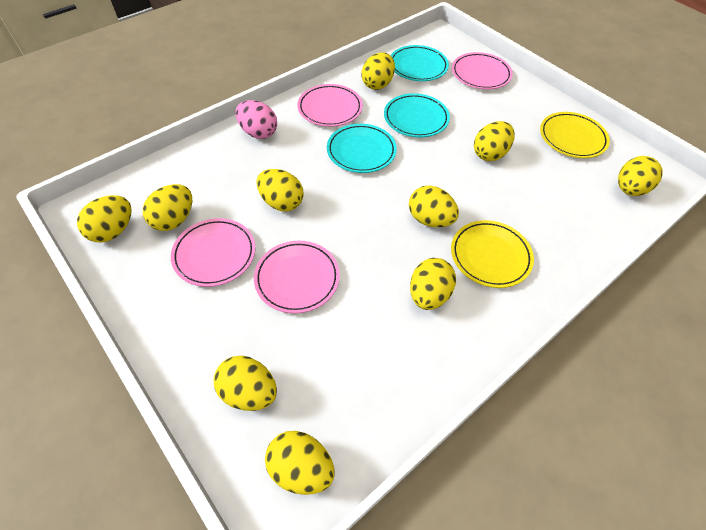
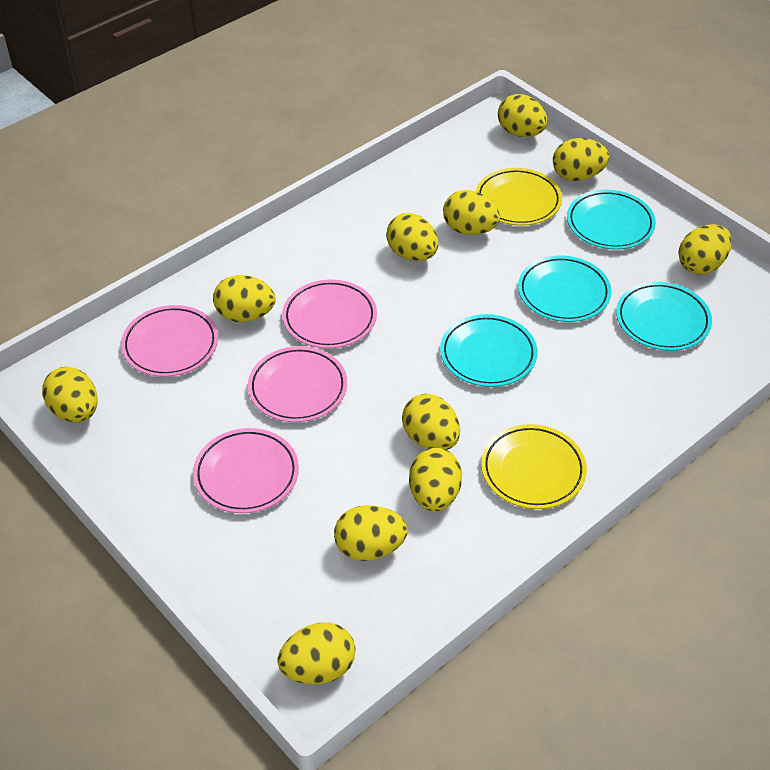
pink egg: 1 -> 0
turquoise plate: 3 -> 4
yellow egg: 10 -> 11

